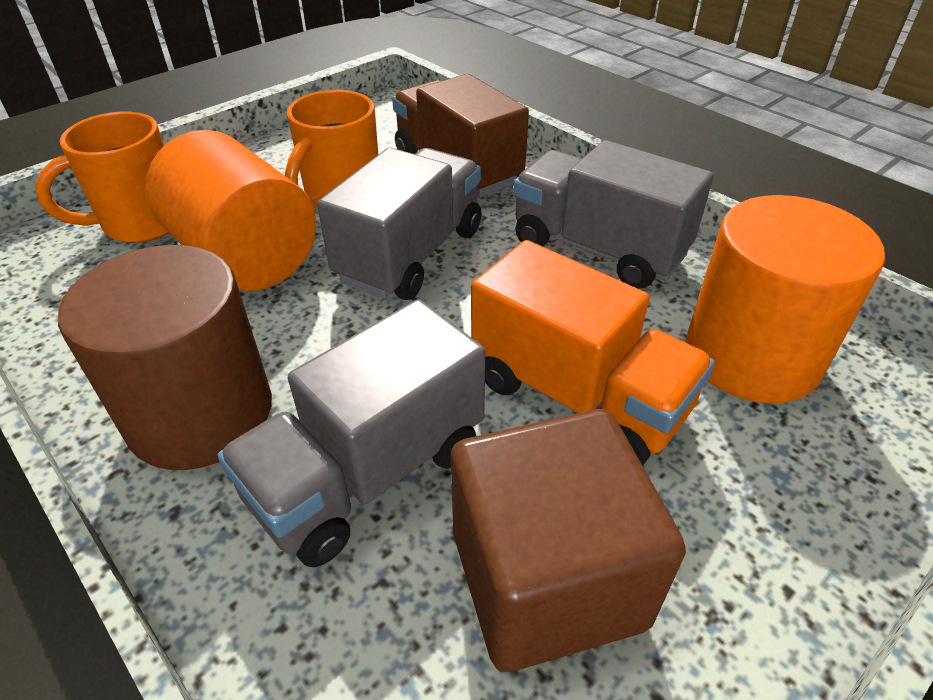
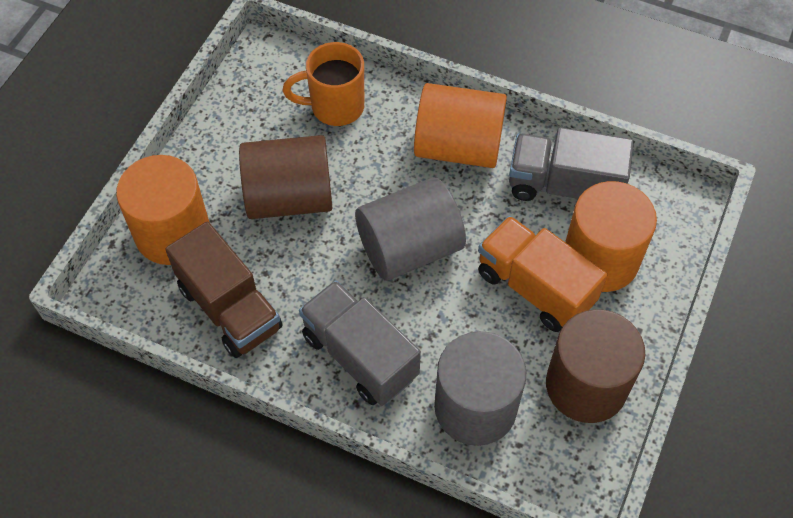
brown cube: 1 -> 0
brown cylinder: 1 -> 2
grey cylinder: 0 -> 2
grey truck: 3 -> 2
orange cylinder: 2 -> 3
orange mug: 2 -> 1

